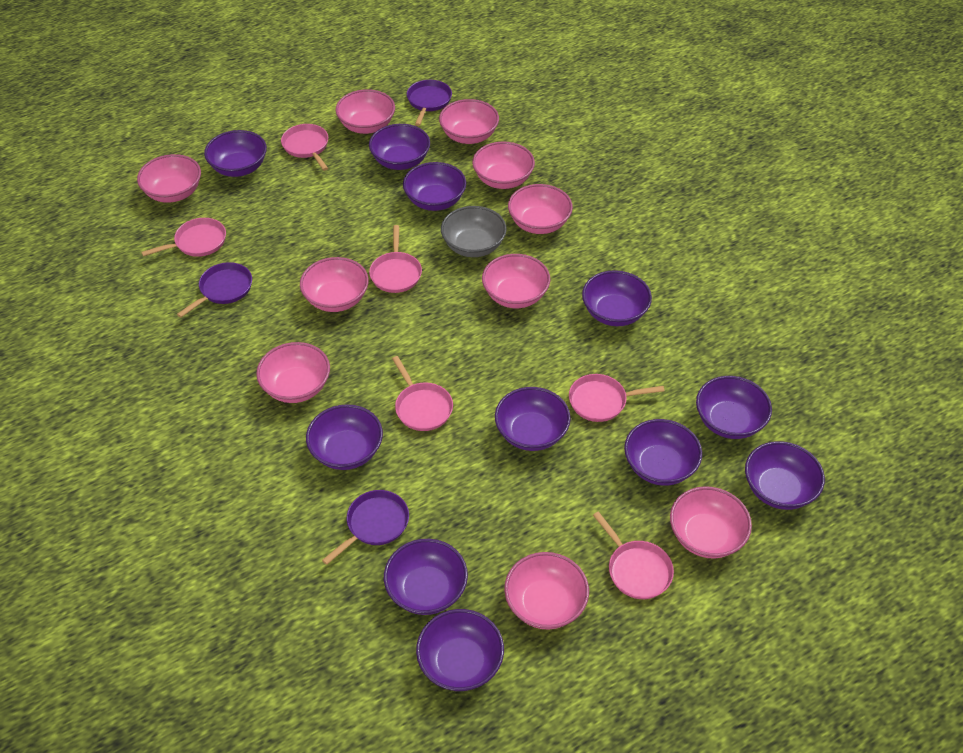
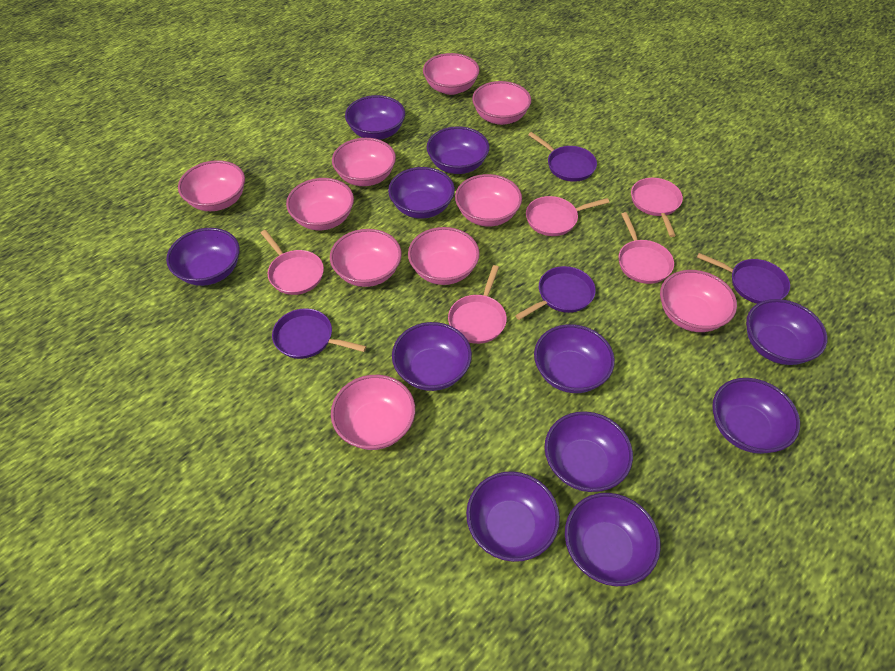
grey bowl: 1 -> 0
pink pan: 6 -> 5
purple pan: 3 -> 4

